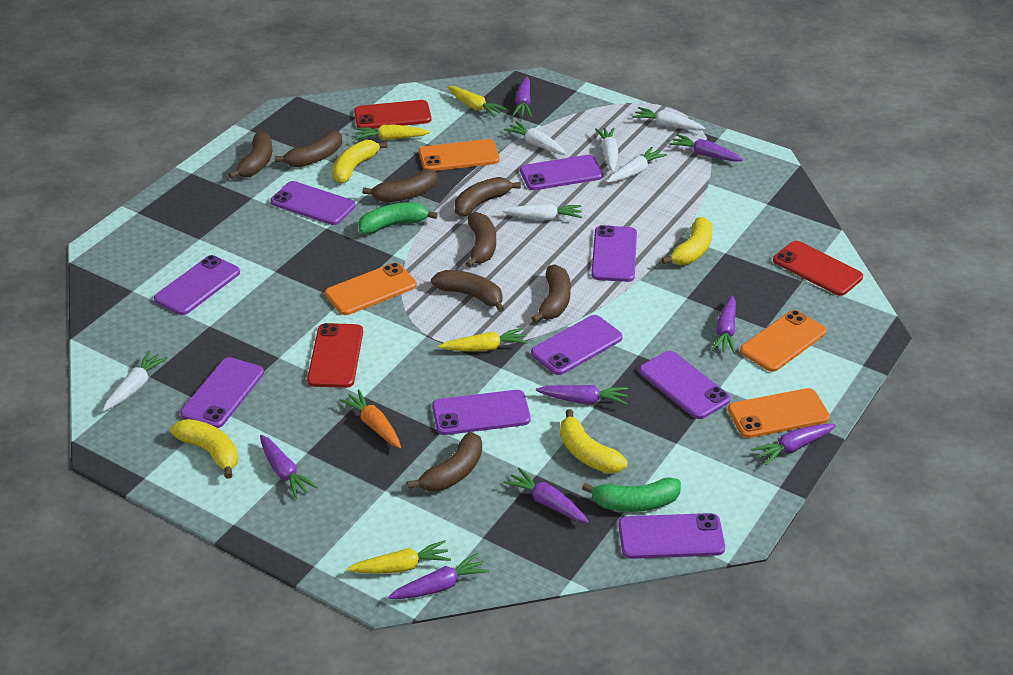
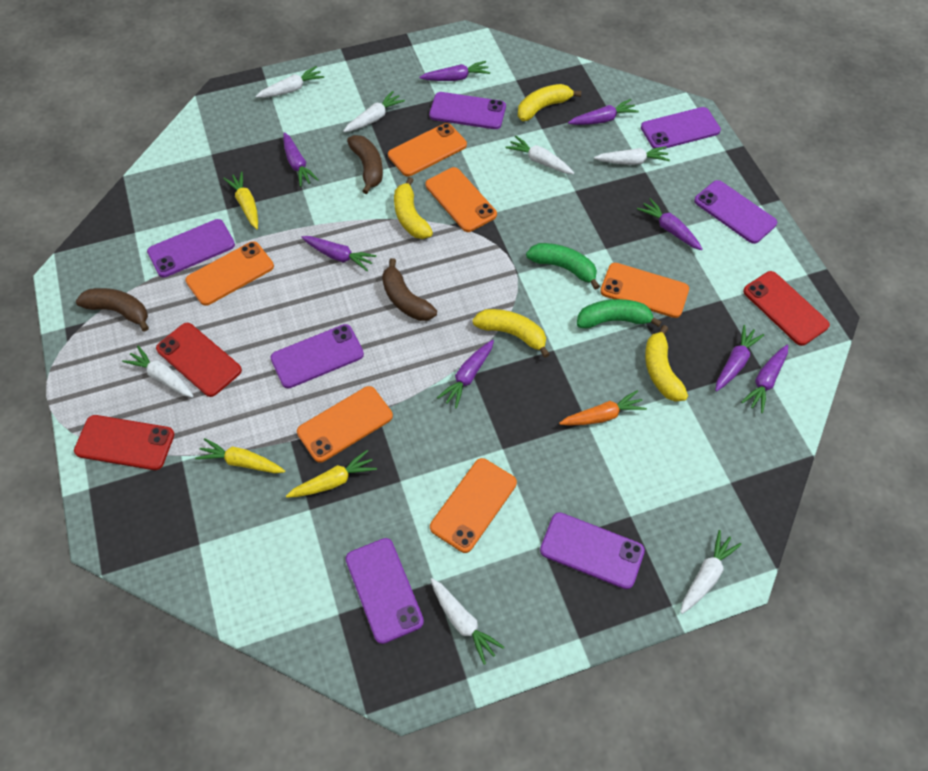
brown banana: 8 -> 3
orange phone: 4 -> 6
purple phone: 9 -> 7
white carrot: 6 -> 7
yellow carrot: 4 -> 3

